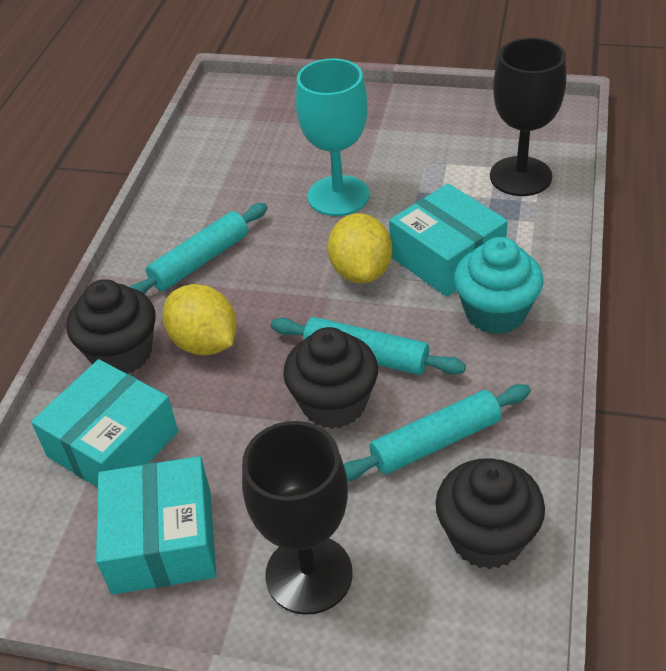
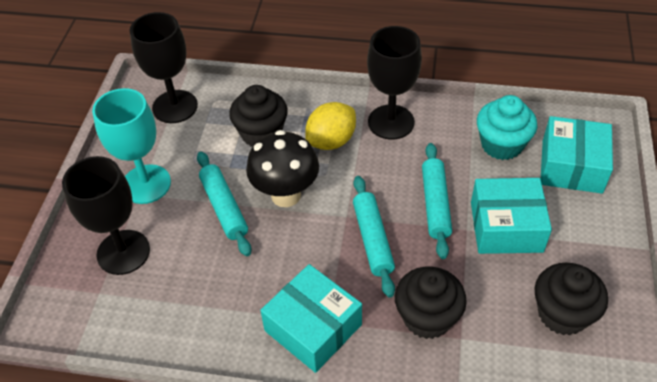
black goblet: 2 -> 3
black mushroom: 0 -> 1
yellow lemon: 2 -> 1

